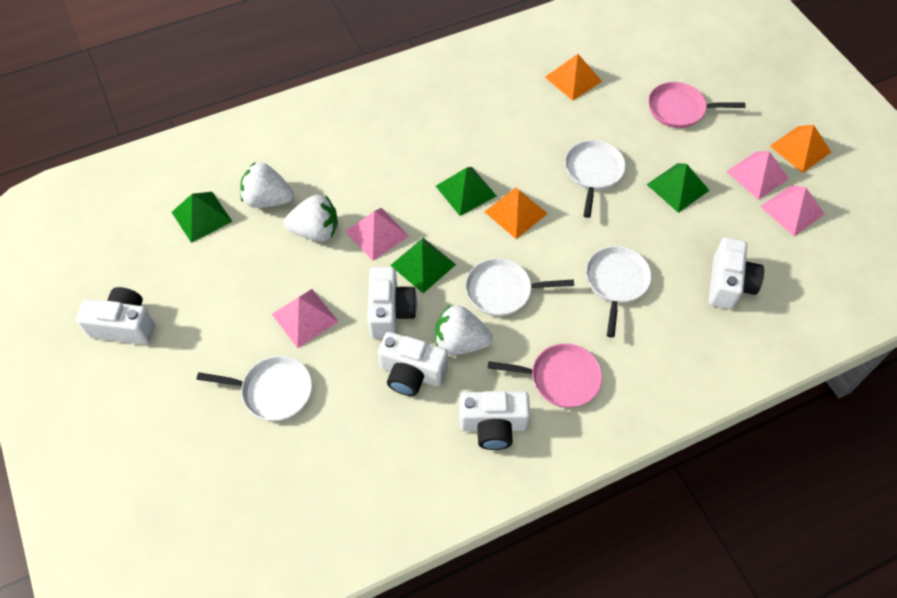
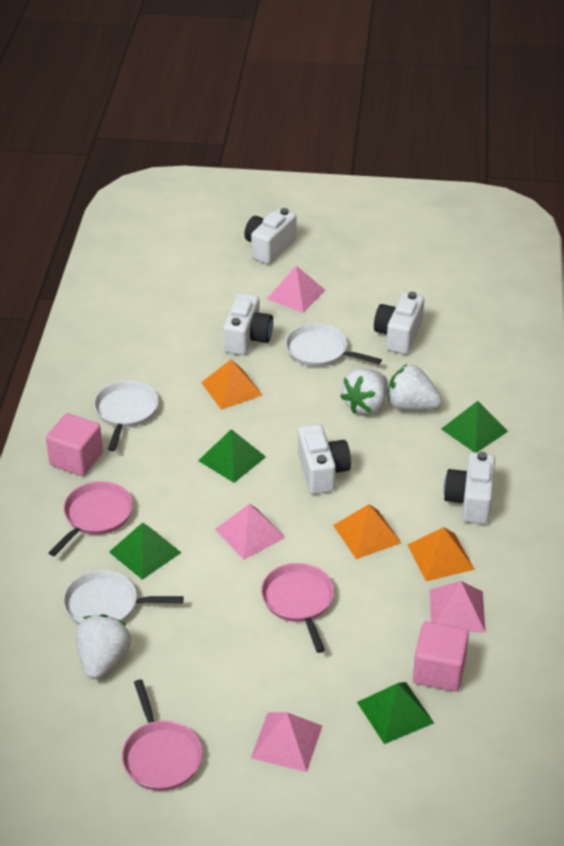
pink cube: 0 -> 2
pink pan: 2 -> 3
white pan: 4 -> 3

